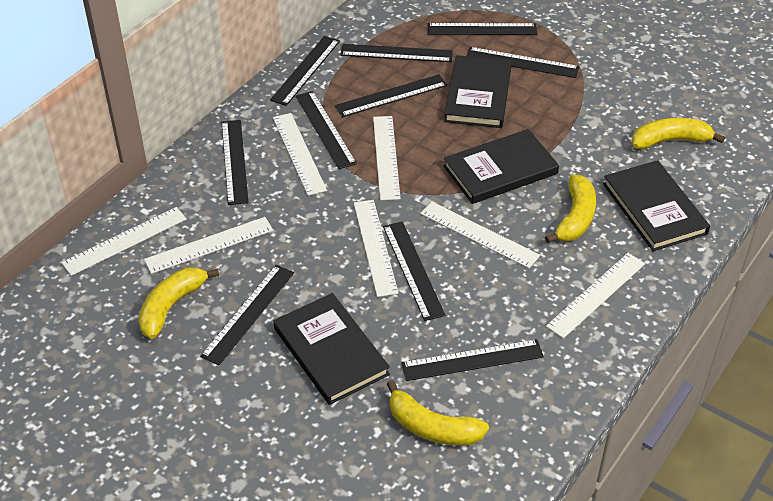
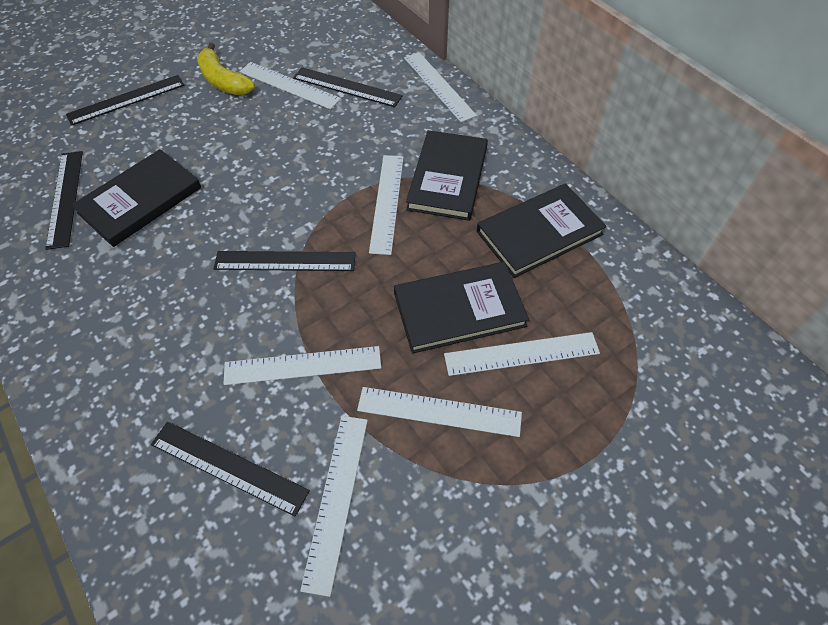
black ruler: 10 -> 5
yellow banana: 4 -> 1

